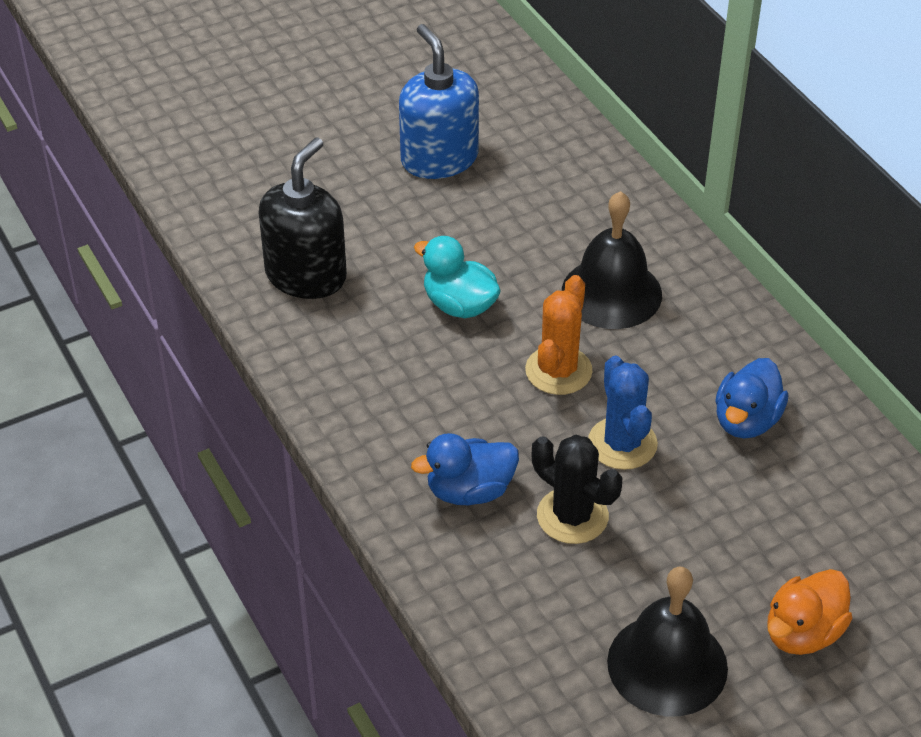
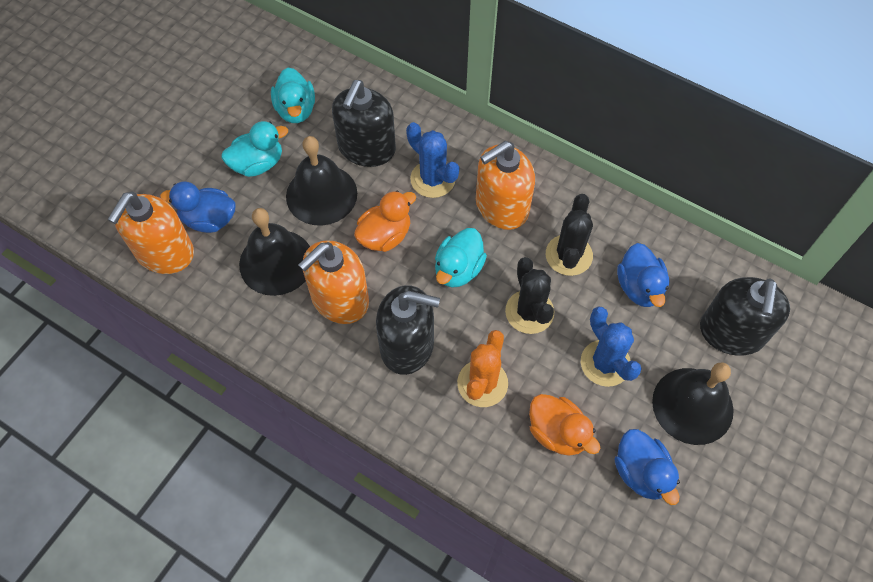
black bell: 2 -> 3
black cactus: 1 -> 2
black soap dispenser: 1 -> 3
blue cactus: 1 -> 2
blue duck: 2 -> 3
blue soap dispenser: 1 -> 0
orange duck: 1 -> 2
orange soap dispenser: 0 -> 3
turquoise duck: 1 -> 3

